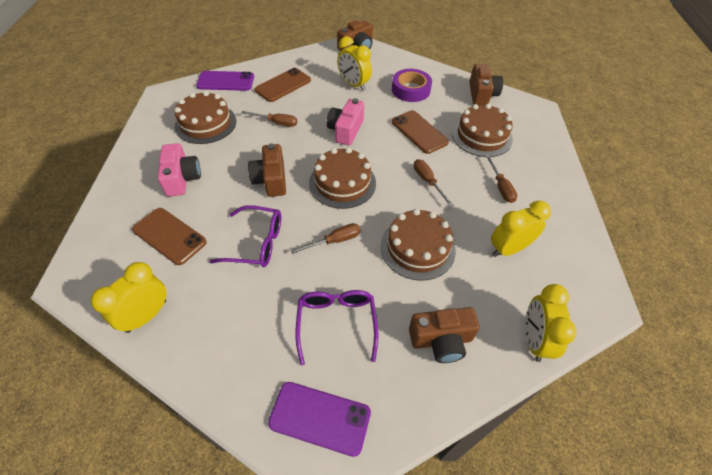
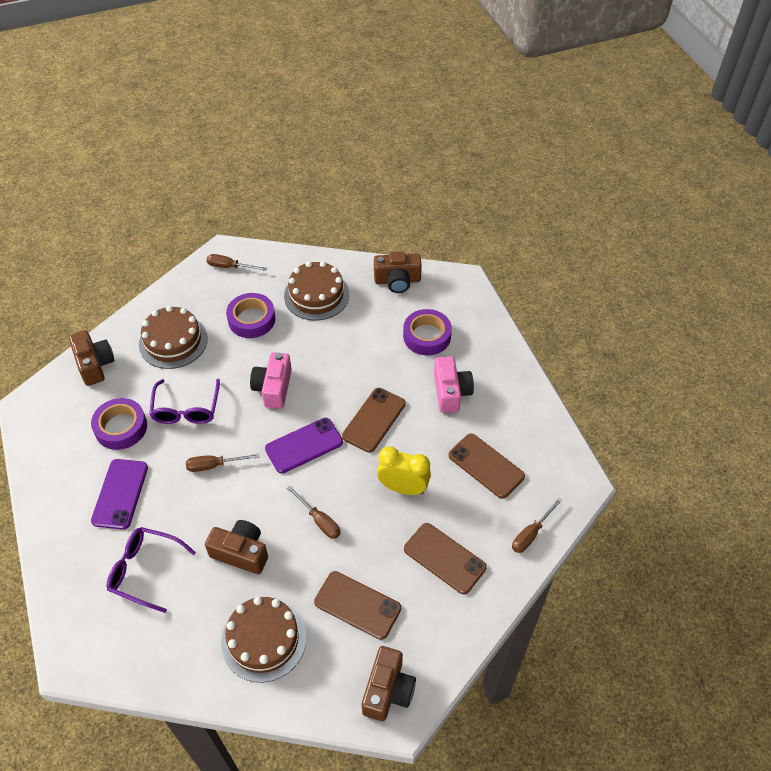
brown cake: 4 -> 3
brown phone: 3 -> 4
purple tape: 1 -> 3
yellow clock: 4 -> 1

